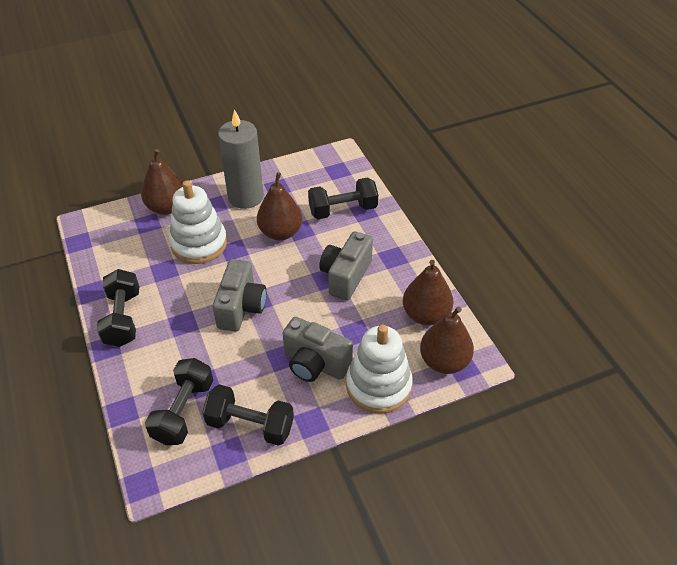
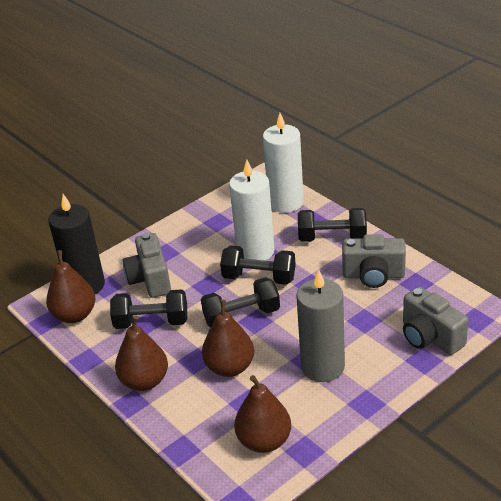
black candle: 0 -> 1
white candle: 0 -> 2
white stacking toy: 2 -> 0

